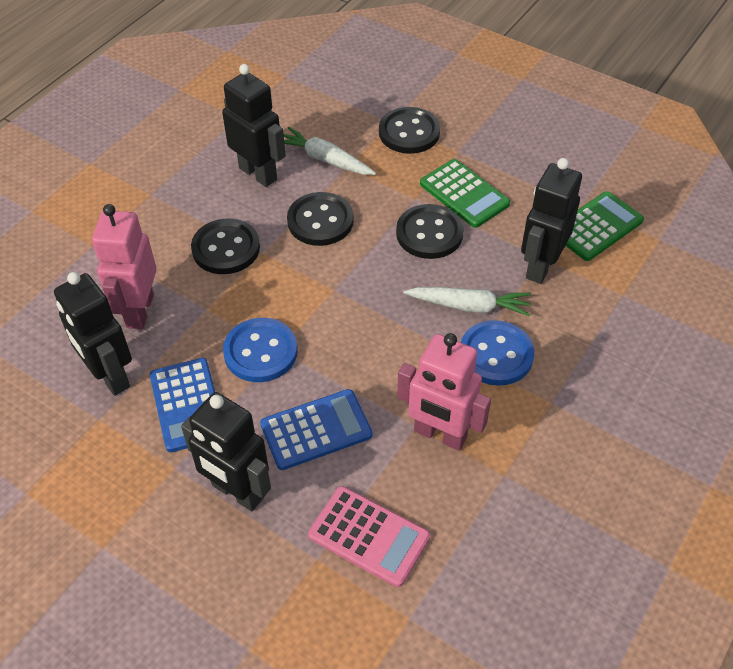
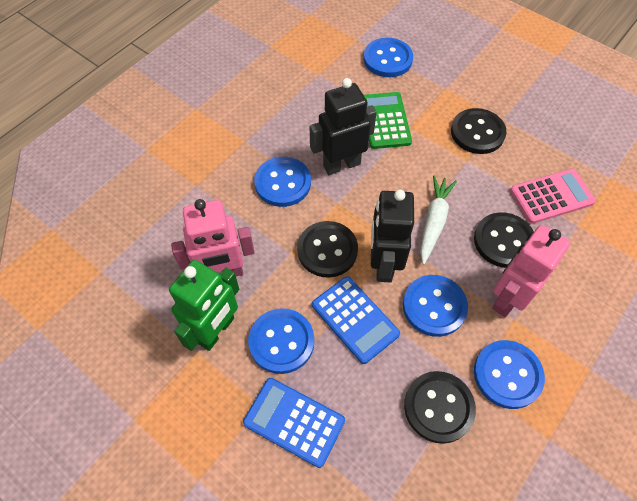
black robot: 4 -> 2
blue button: 2 -> 5
green calculator: 2 -> 1
green robot: 0 -> 1
white carrot: 2 -> 1

